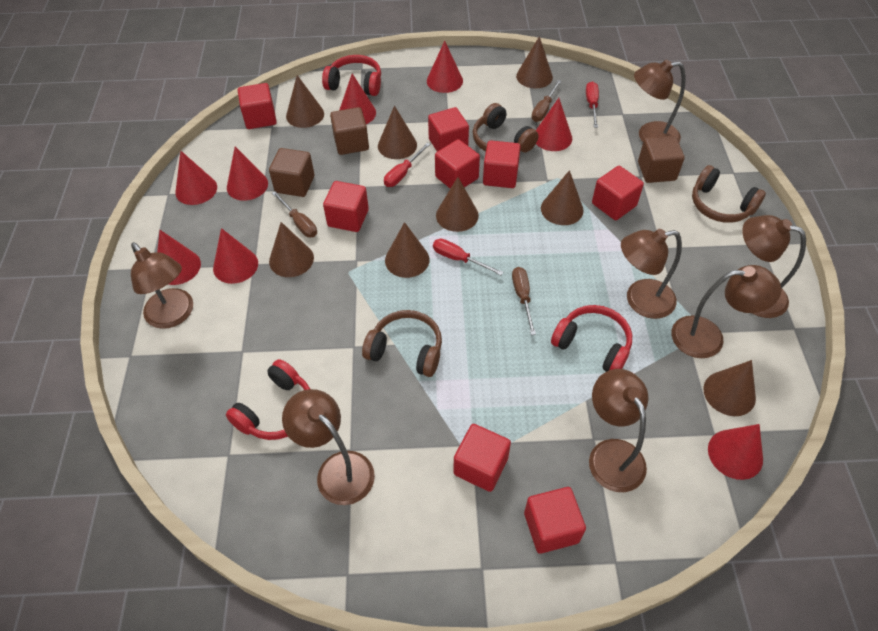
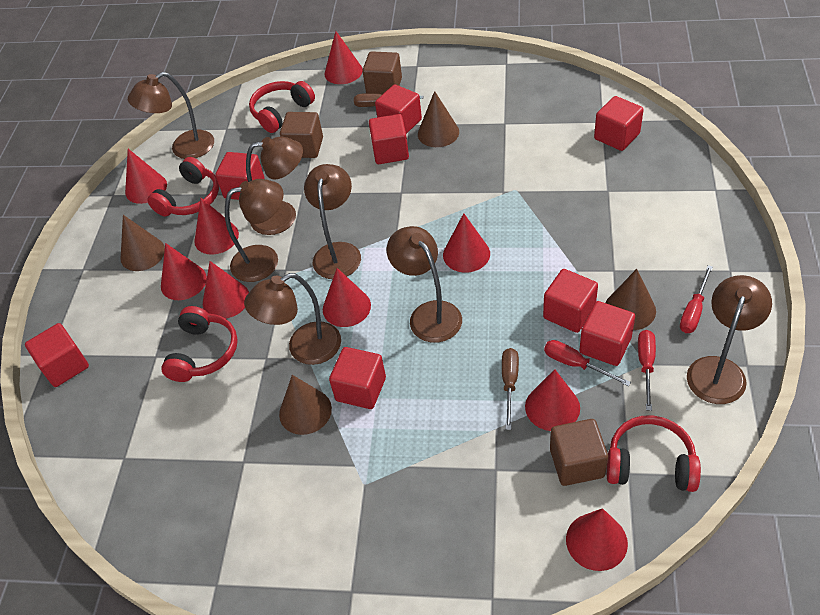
brown cone: 8 -> 4
brown headphones: 3 -> 0
brown screwdriver: 3 -> 2
red cone: 8 -> 9
red headphones: 3 -> 4

